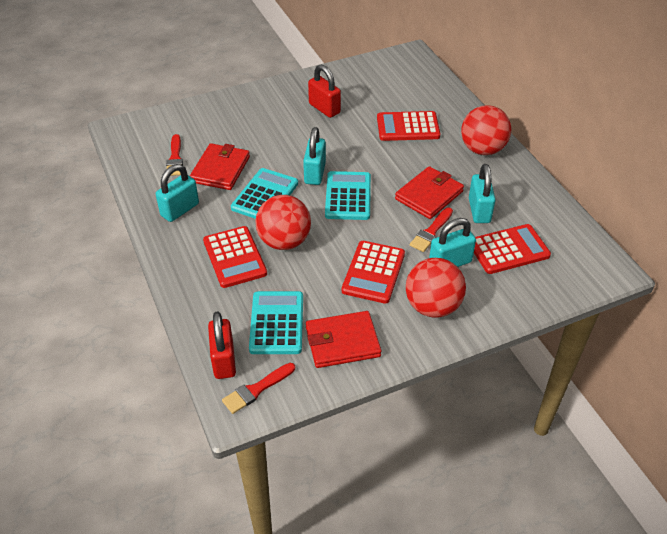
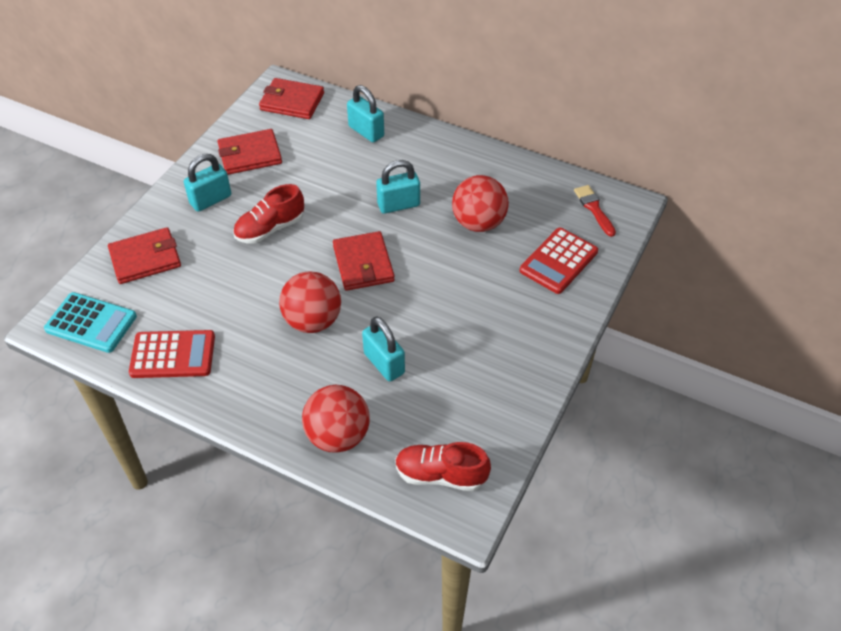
red brush: 3 -> 1
red calculator: 4 -> 2
red padlock: 2 -> 0
red shoe: 0 -> 2
red wallet: 3 -> 4
turquoise calculator: 3 -> 1

